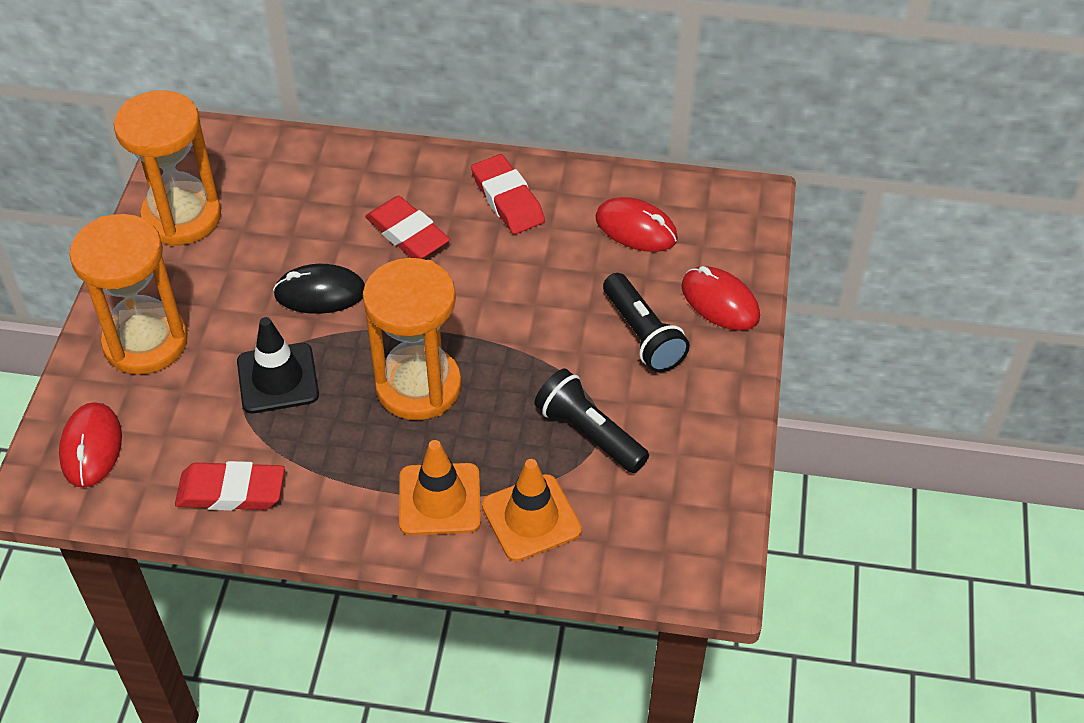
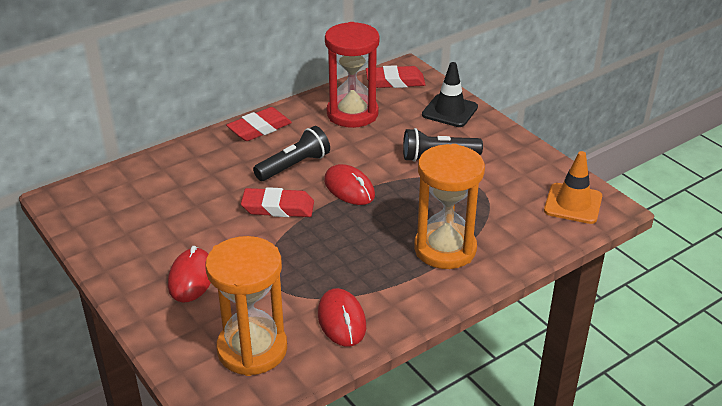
black mouse: 1 -> 0
orange hourglass: 3 -> 2
orange traffic cone: 2 -> 1
red hourglass: 0 -> 1

